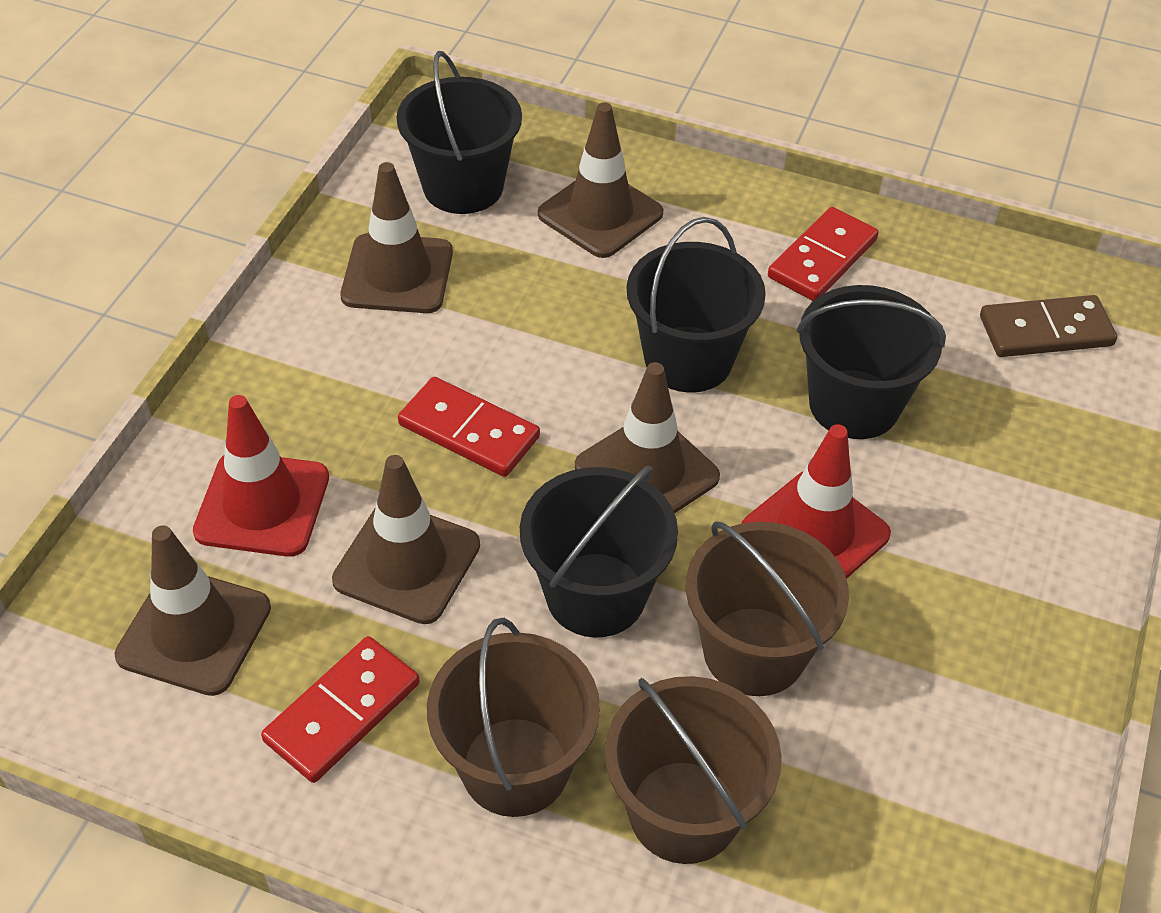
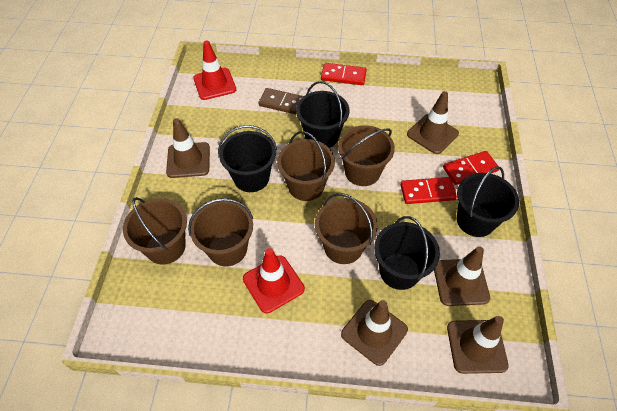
brown bucket: 3 -> 5

